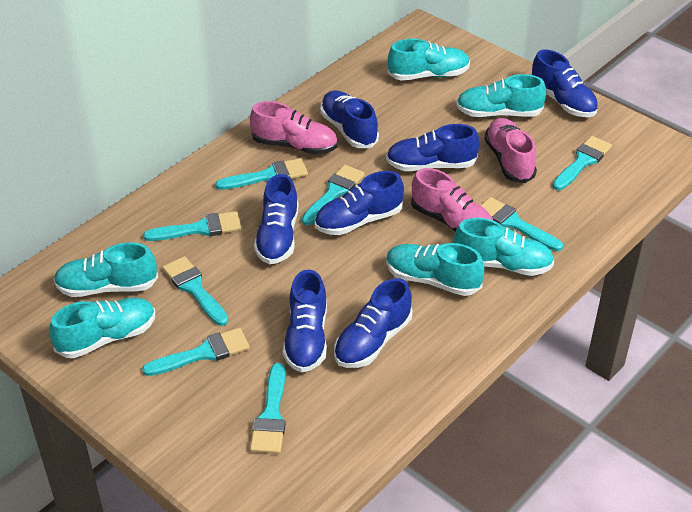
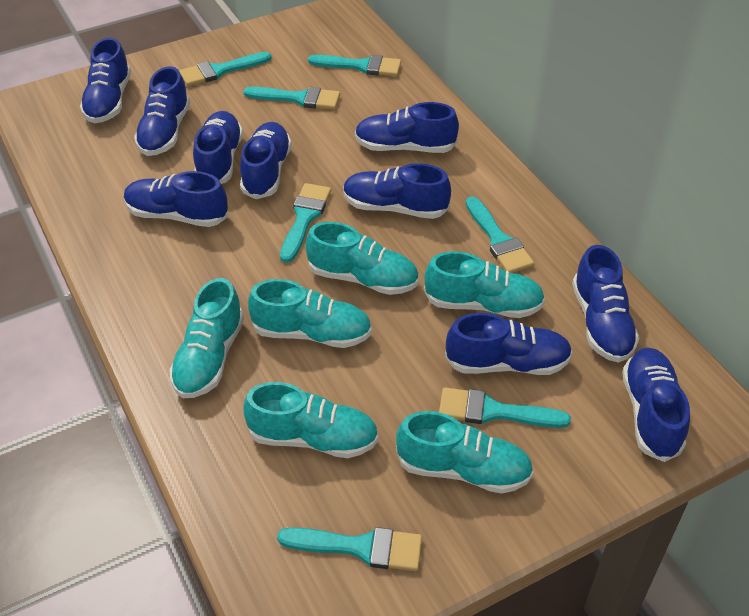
blue shoe: 7 -> 10
pink shoe: 3 -> 0
turquoise brush: 8 -> 7

